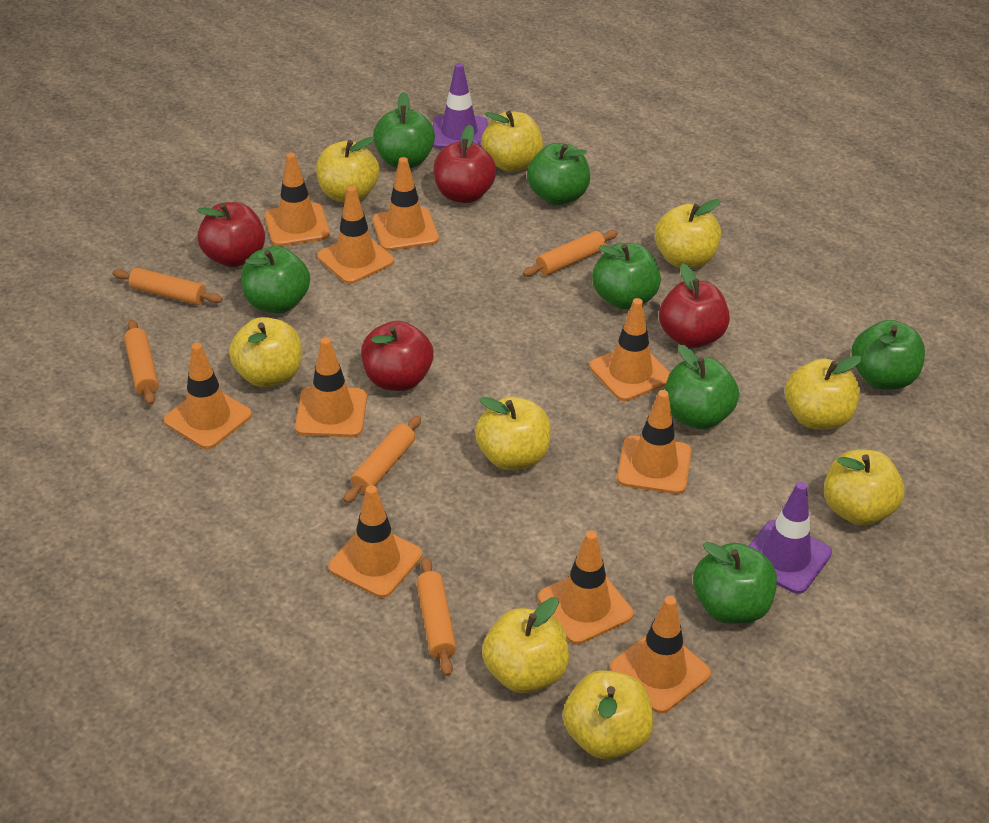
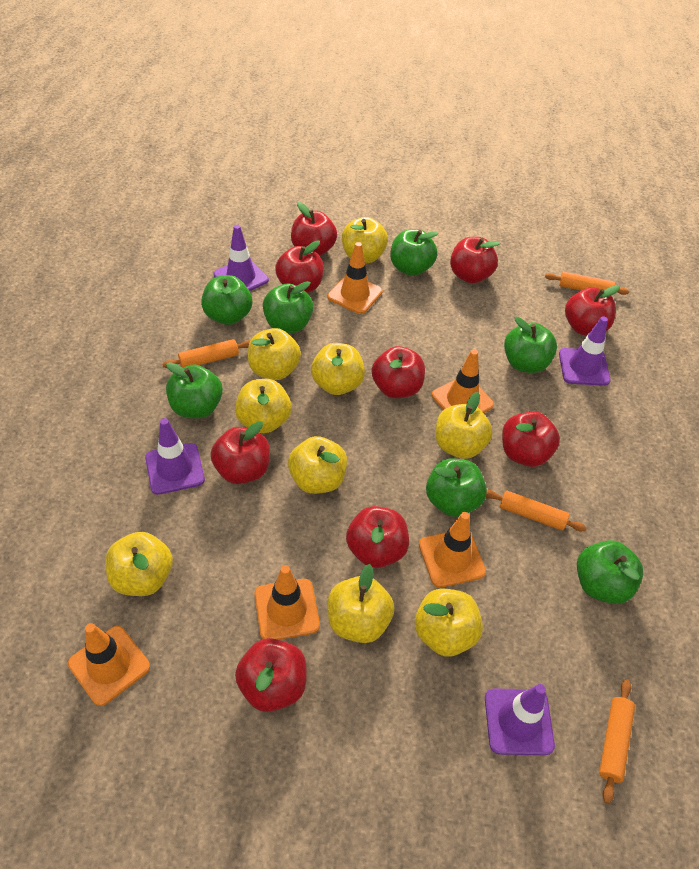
orange rolling pin: 5 -> 4
orange traffic cone: 10 -> 5
purple traffic cone: 2 -> 4
red apple: 4 -> 9

